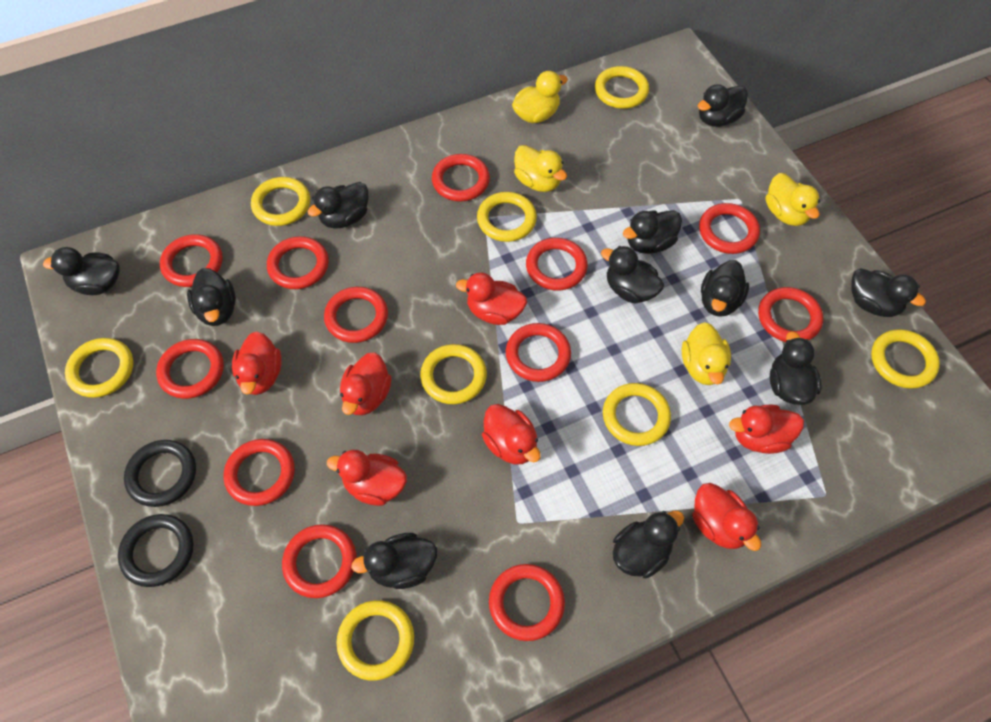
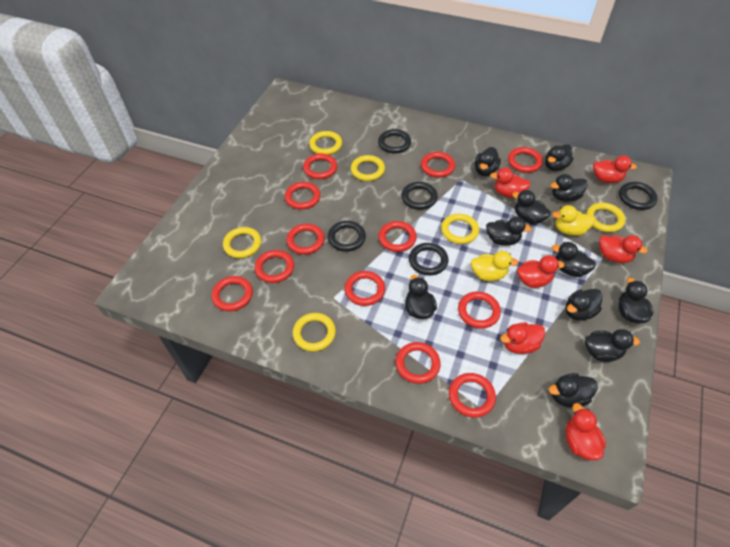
black ring: 2 -> 5
red duck: 7 -> 6
yellow duck: 4 -> 2
yellow ring: 8 -> 6

